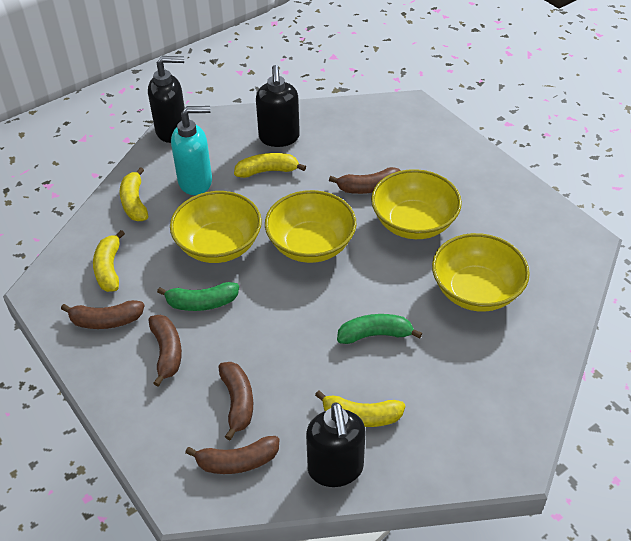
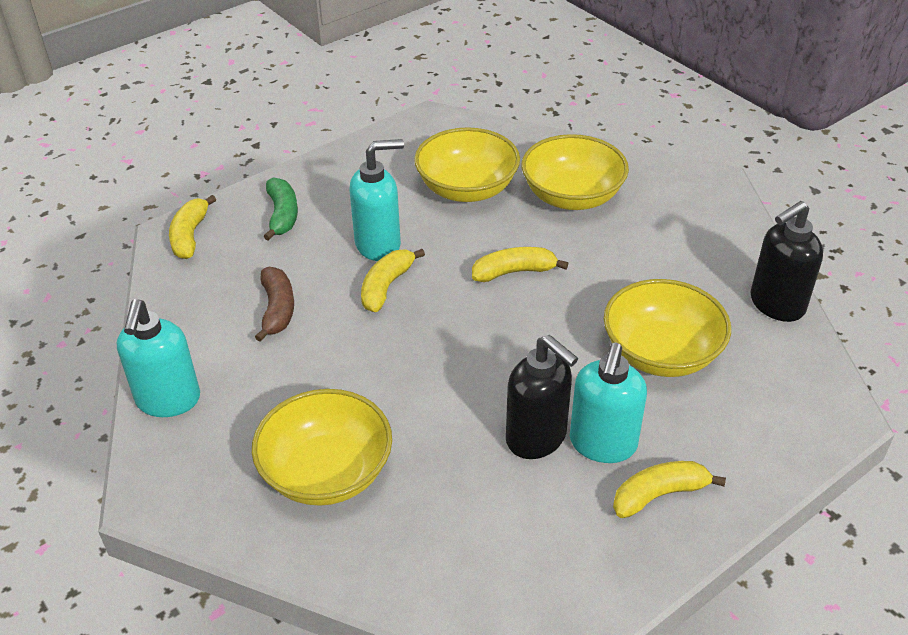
black soap dispenser: 3 -> 2
brown banana: 5 -> 1
green banana: 2 -> 1
turquoise soap dispenser: 1 -> 3

